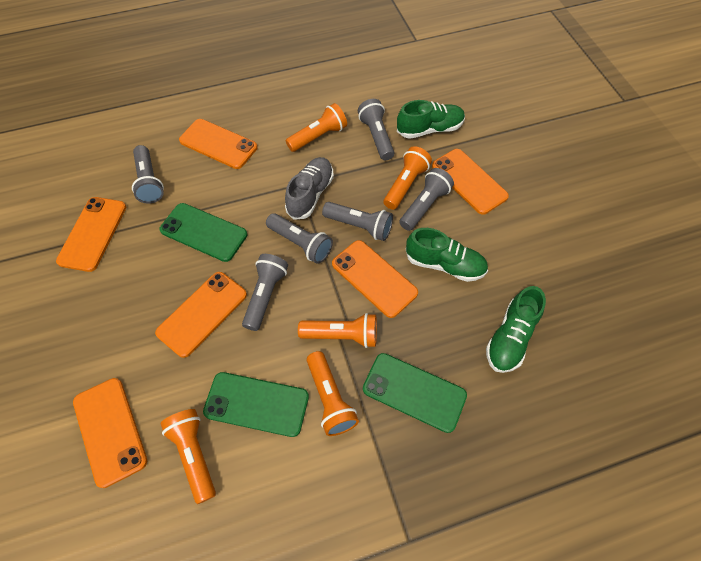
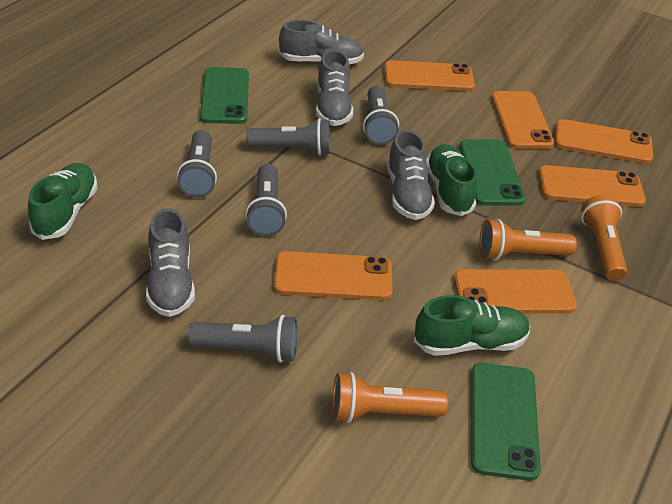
grey flashlight: 6 -> 5
grey shoe: 1 -> 4
orange flashlight: 5 -> 3

